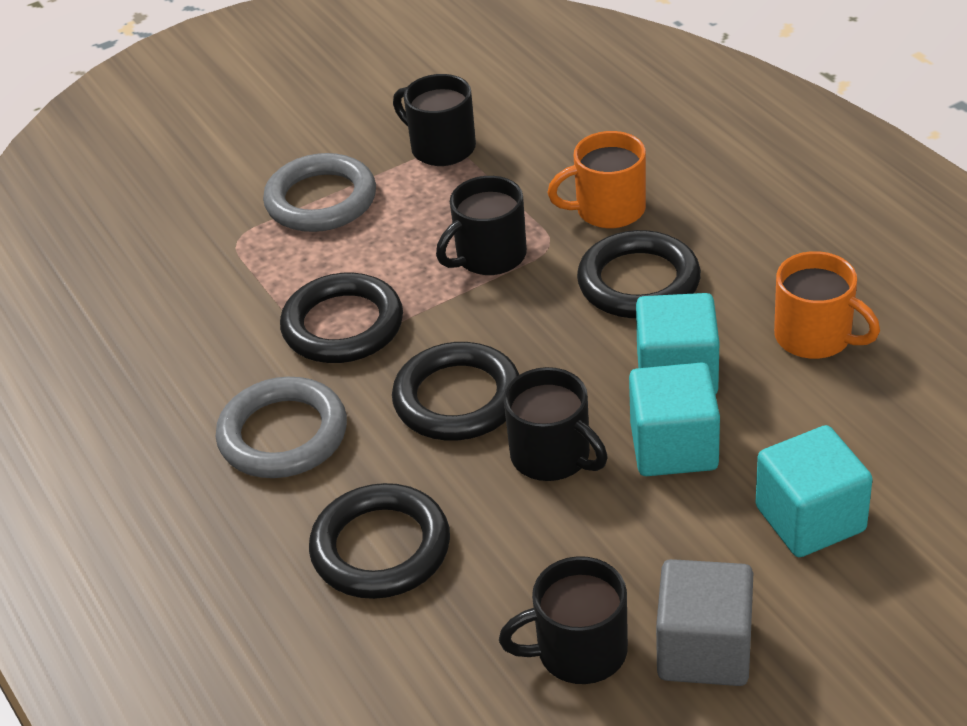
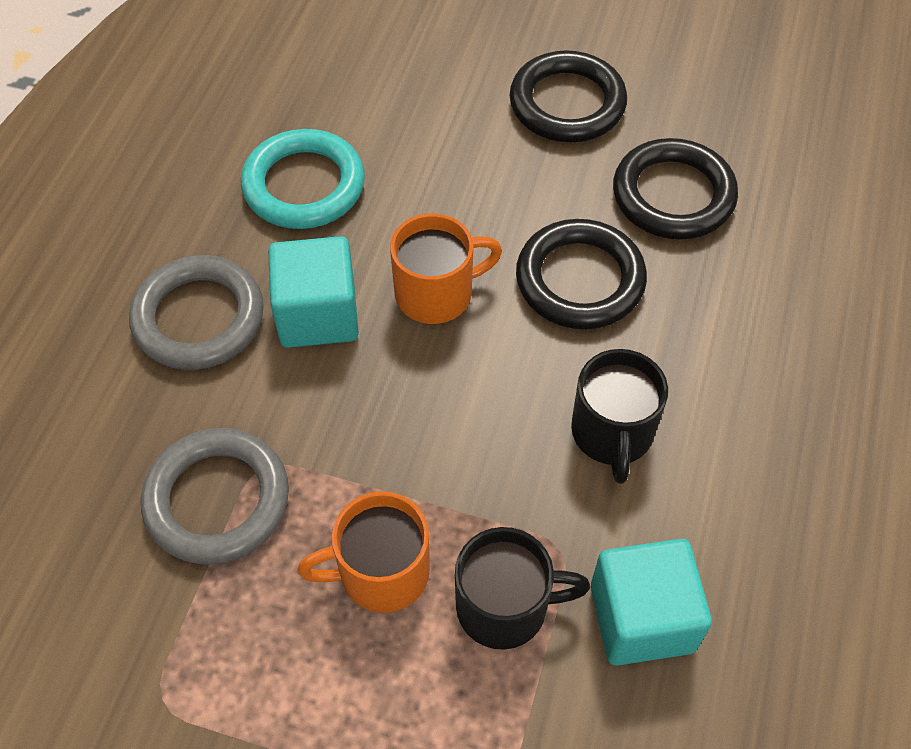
black mug: 4 -> 2
black ring: 4 -> 3
grey cube: 1 -> 0
turquoise cube: 3 -> 2
turquoise ring: 0 -> 1

